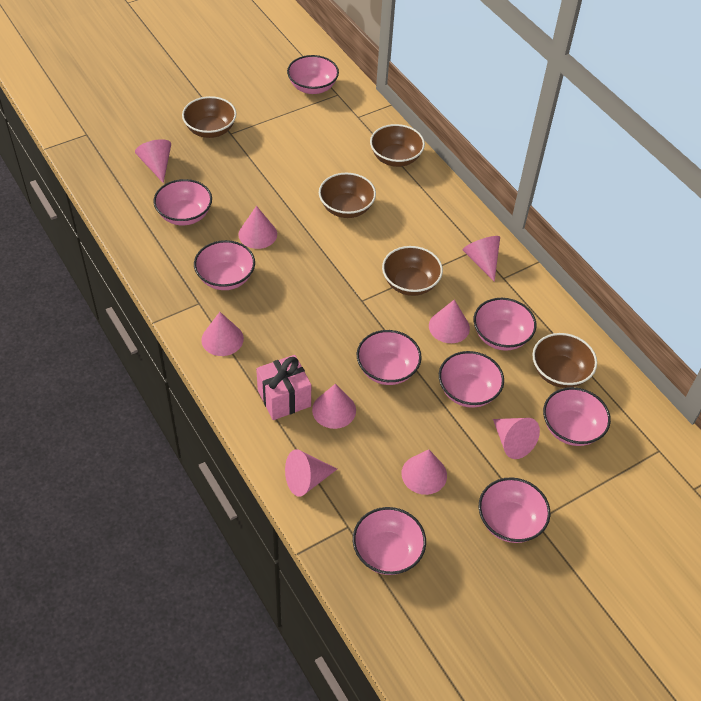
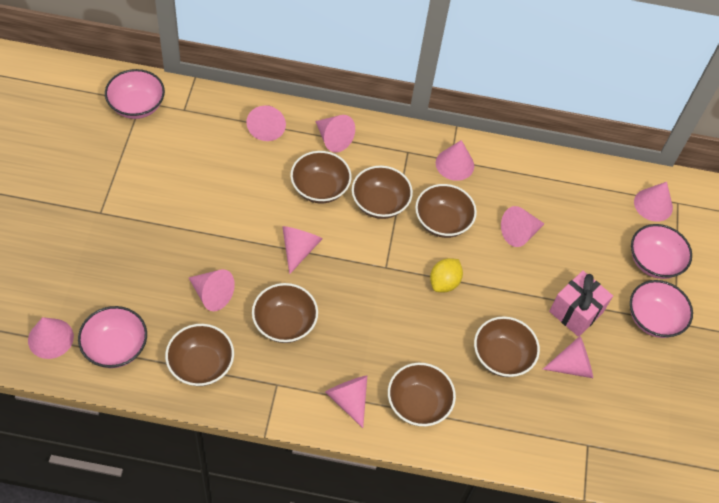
brown bowl: 5 -> 7
pink bowl: 9 -> 4
pink cone: 9 -> 10
yellow lemon: 0 -> 1

